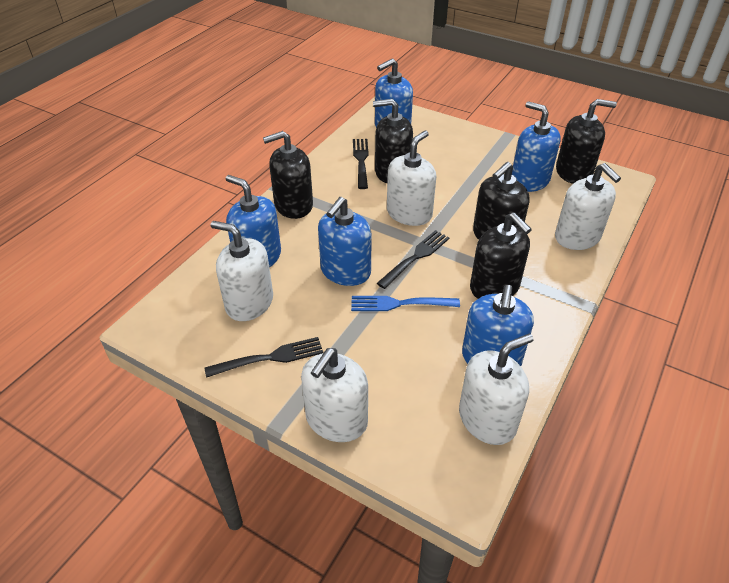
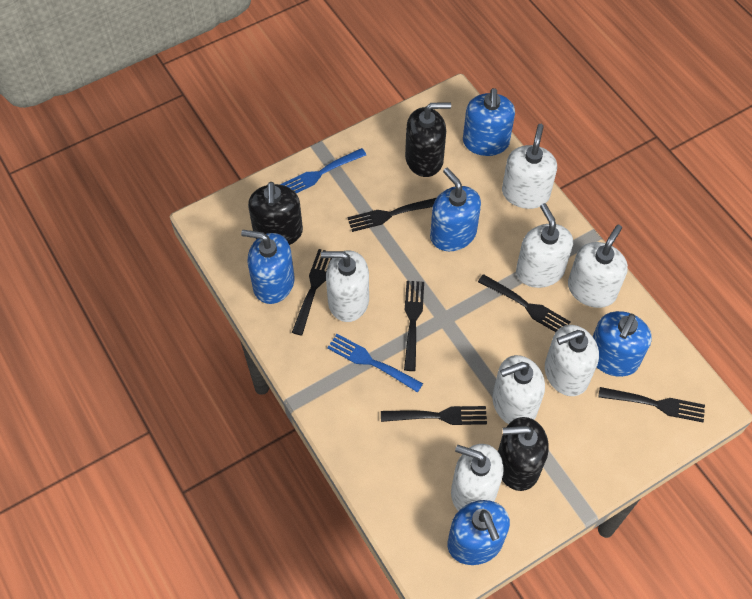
black fork: 3 -> 6
black soap dispenser: 5 -> 3
blue fork: 1 -> 2
white soap dispenser: 5 -> 7

